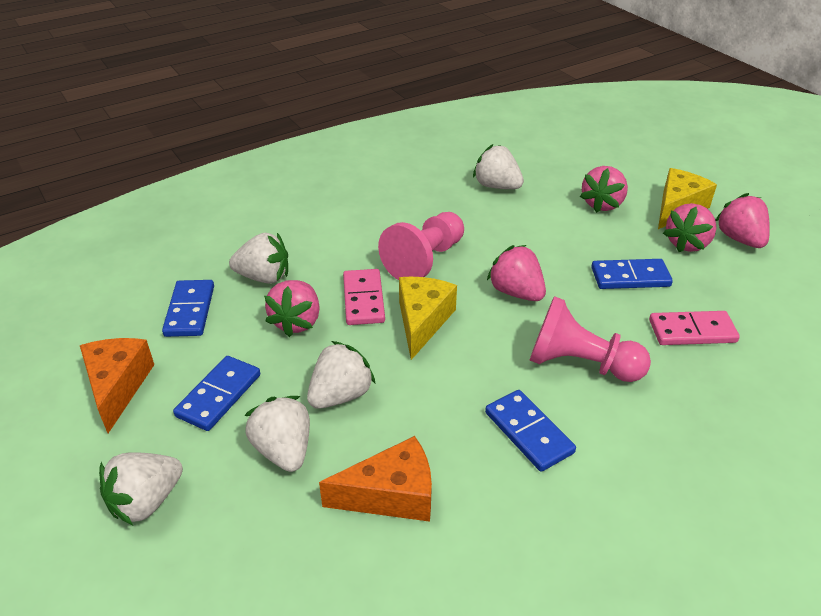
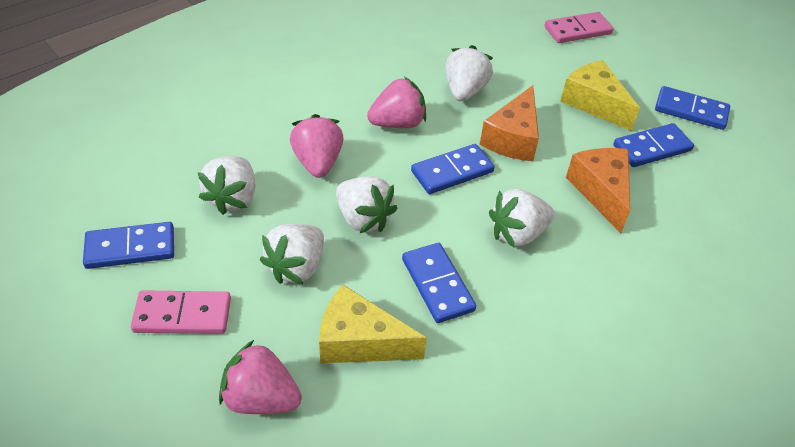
blue domino: 4 -> 5
pink pawn: 2 -> 0
pink strawberry: 5 -> 3

